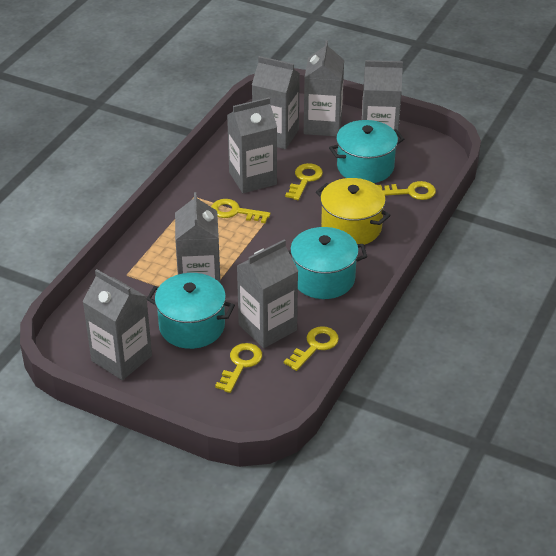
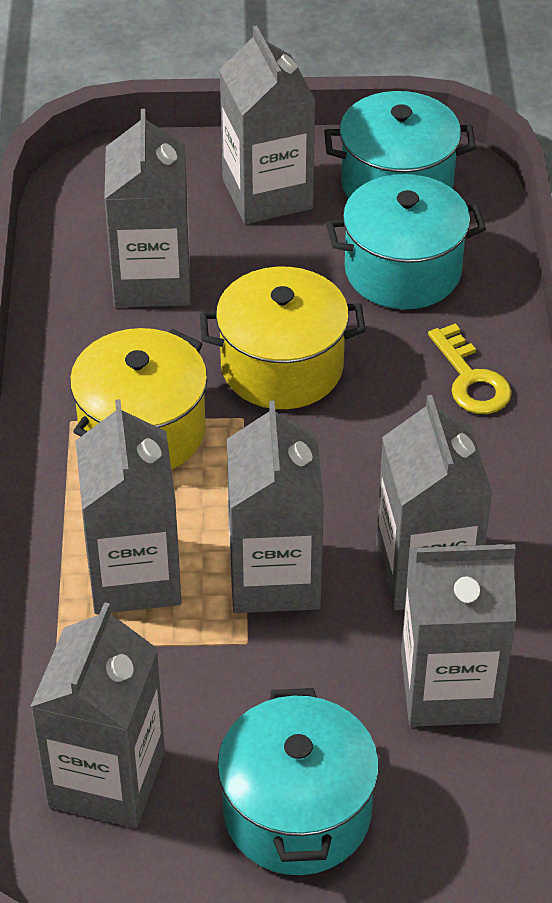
yellow key: 5 -> 1
yellow pot: 1 -> 2

